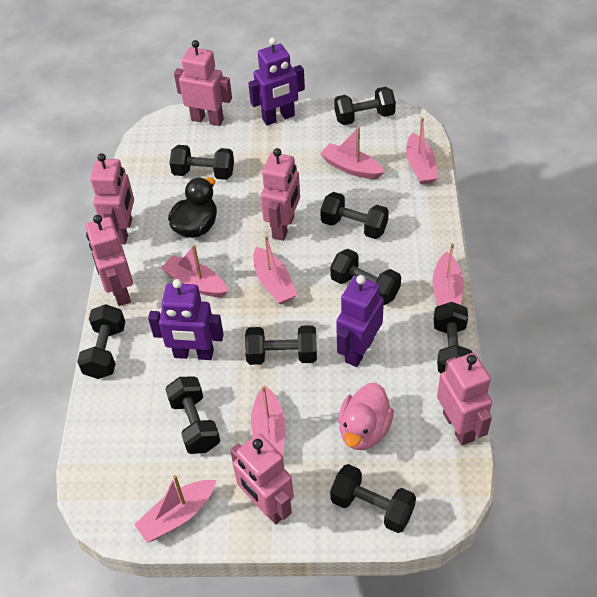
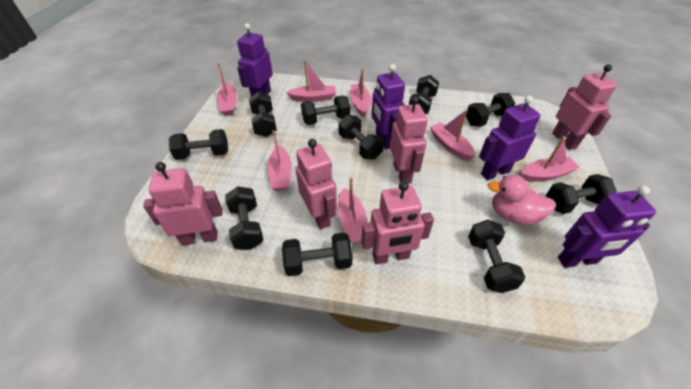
black duck: 1 -> 0
black dumbbell: 9 -> 10
pink robot: 6 -> 5
purple robot: 3 -> 4

